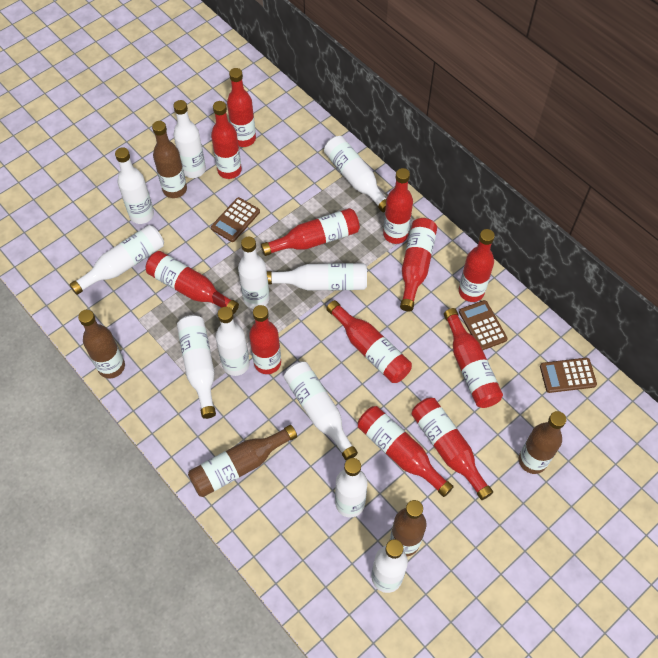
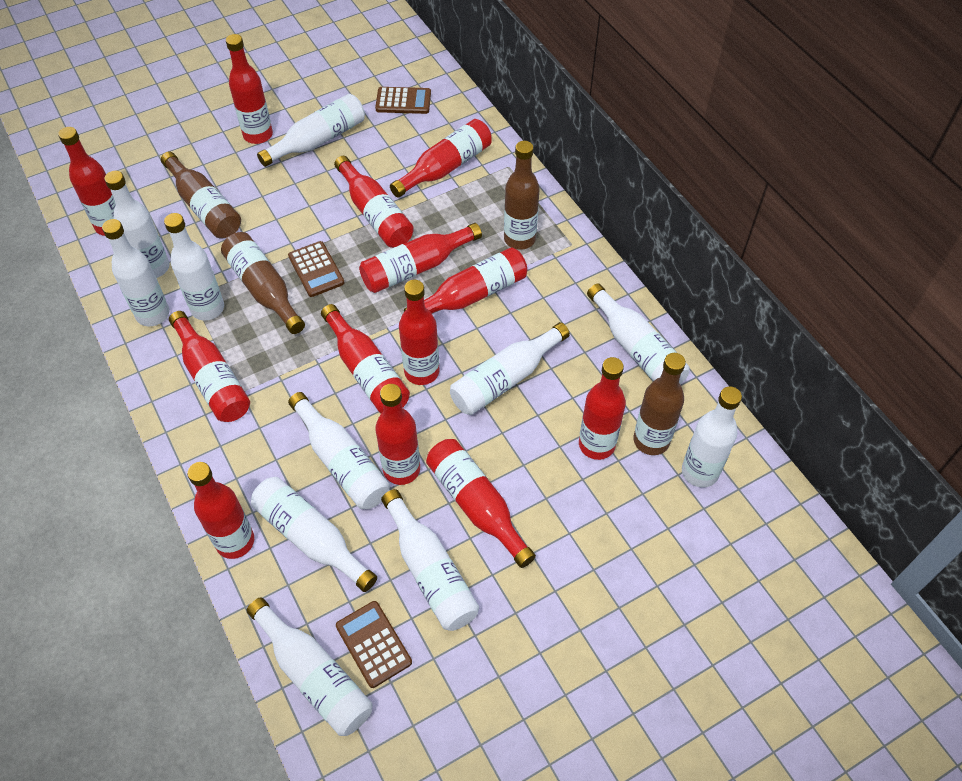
brown bottle: 5 -> 4
red bottle: 12 -> 13

